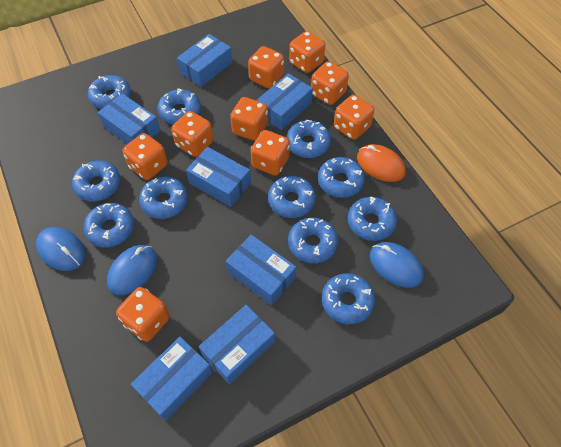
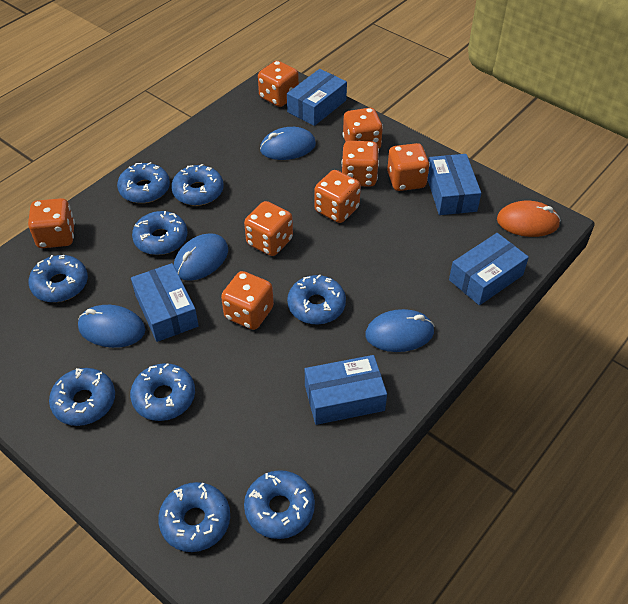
blue box: 7 -> 5
blue donut: 11 -> 9
blue mouse: 3 -> 4
orange dice: 9 -> 8

